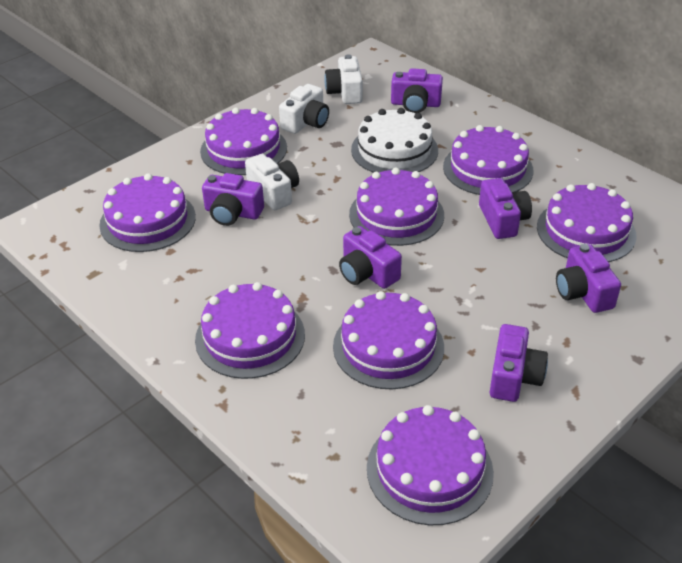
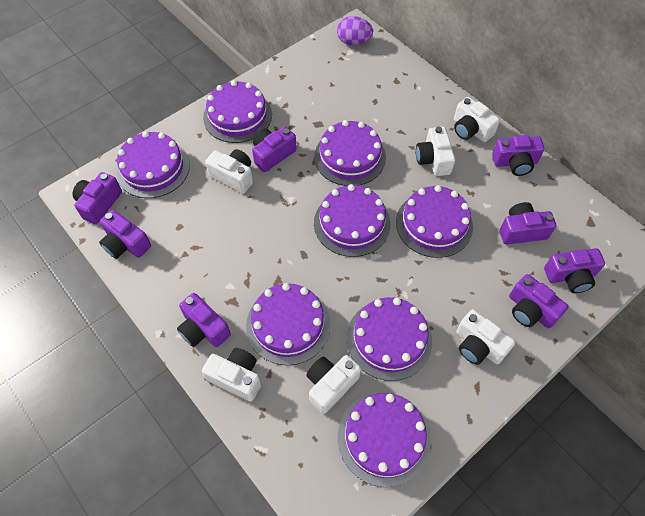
purple camera: 6 -> 8
purple egg: 0 -> 1
white cake: 1 -> 0
white camera: 3 -> 6

